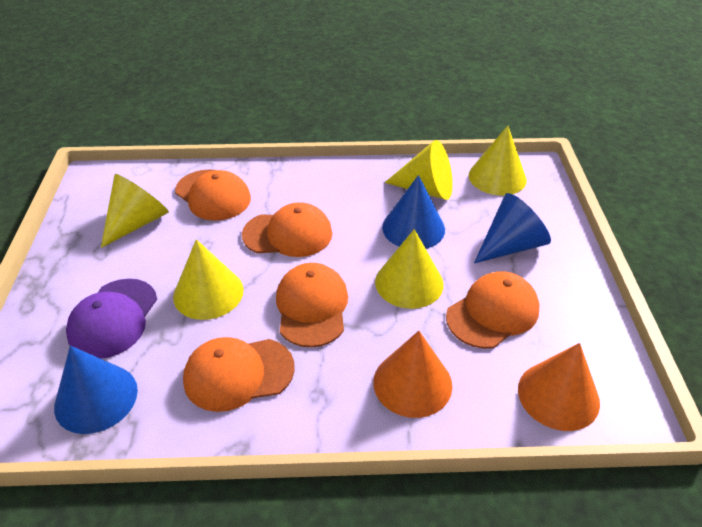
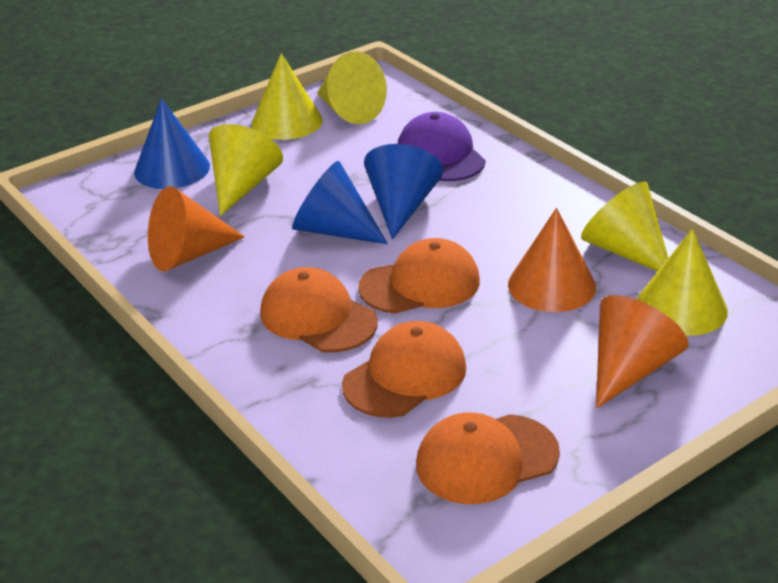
orange cap: 5 -> 4
orange cone: 2 -> 3

